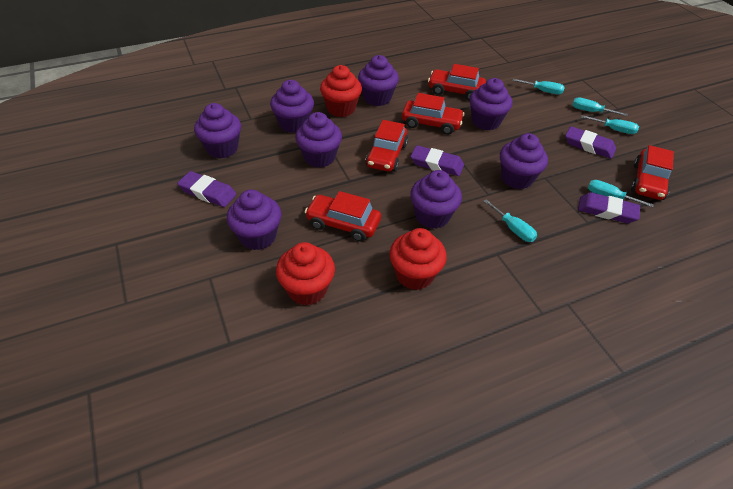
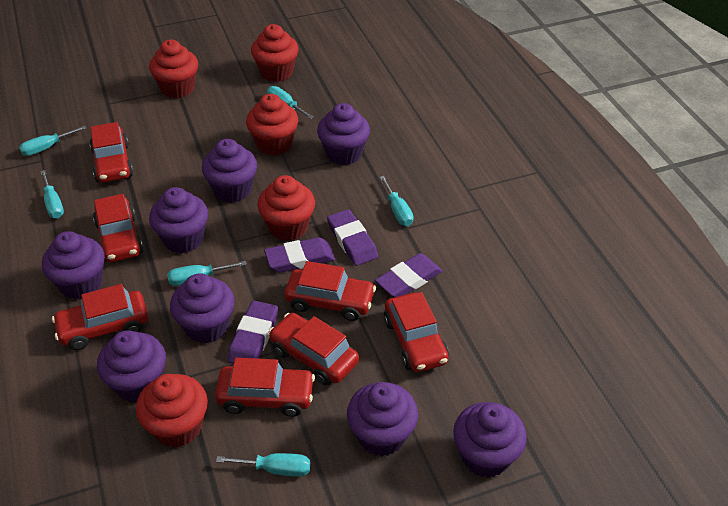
red car: 5 -> 7
red cupcake: 3 -> 5
turquoise screwdriver: 5 -> 6

